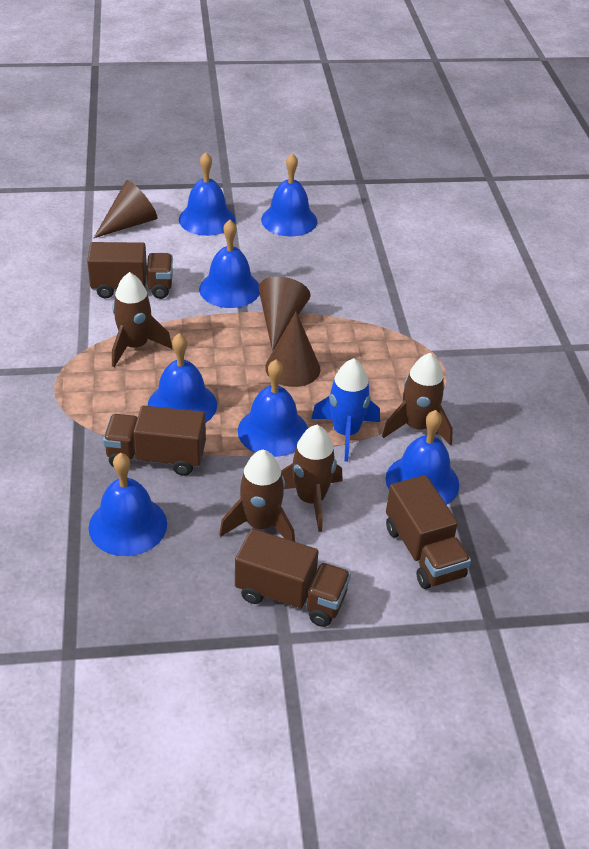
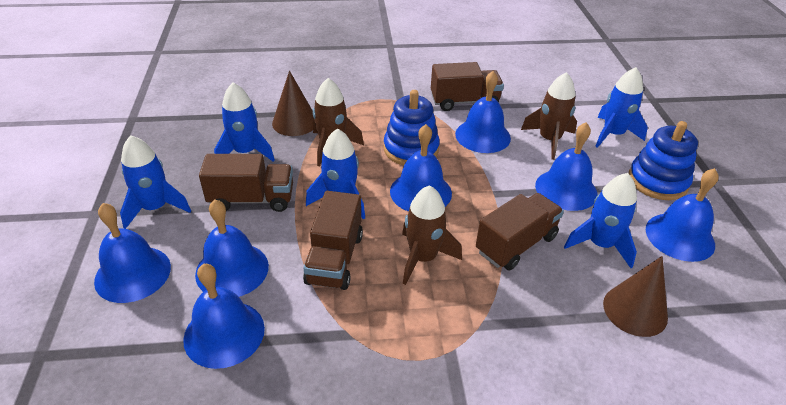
blue rocket: 1 -> 5
blue stacking toy: 0 -> 2
brown cone: 3 -> 2
brown rocket: 4 -> 3

